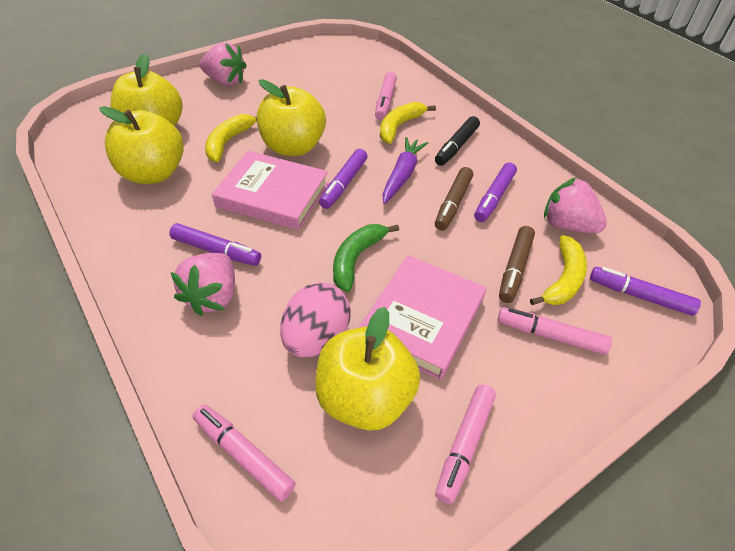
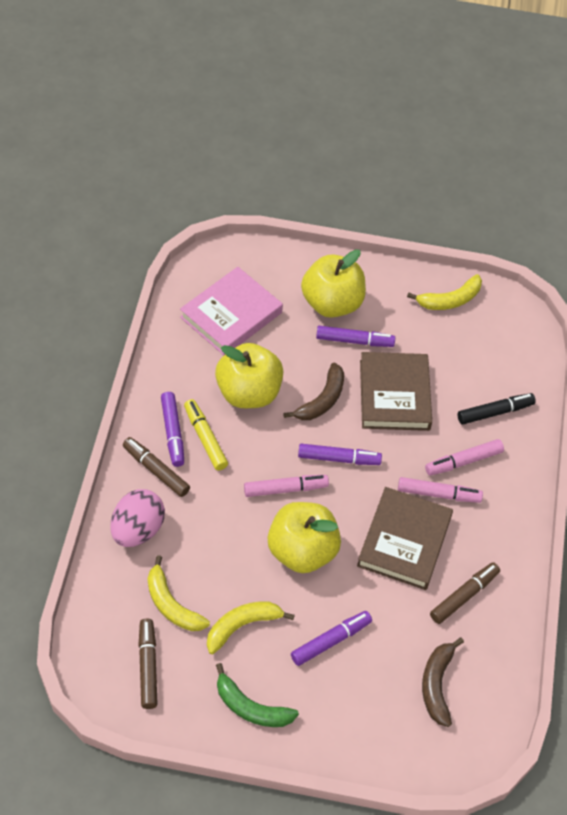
brown banana: 0 -> 2
brown book: 0 -> 2
brown marker: 2 -> 3
pink book: 2 -> 1
pink marker: 4 -> 3
pink strawberry: 3 -> 0
purple carrot: 1 -> 0
yellow apple: 4 -> 3
yellow marker: 0 -> 1

